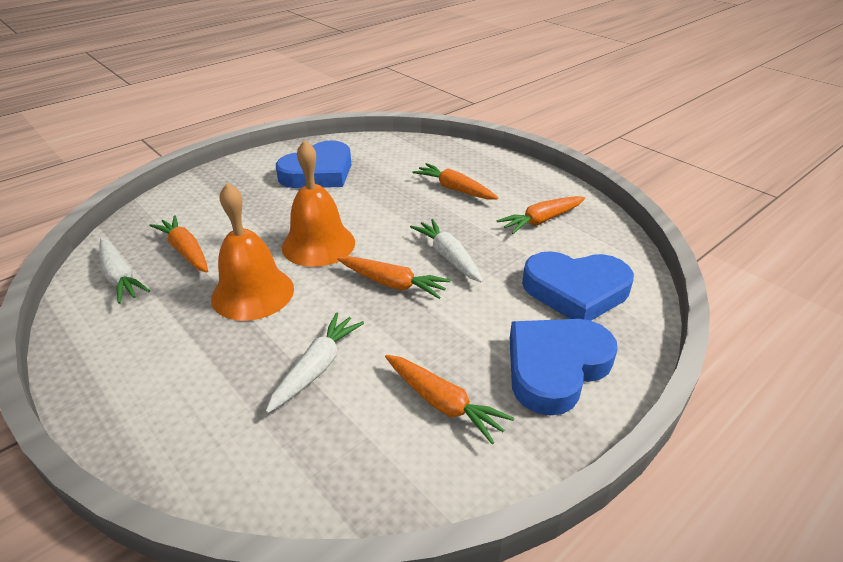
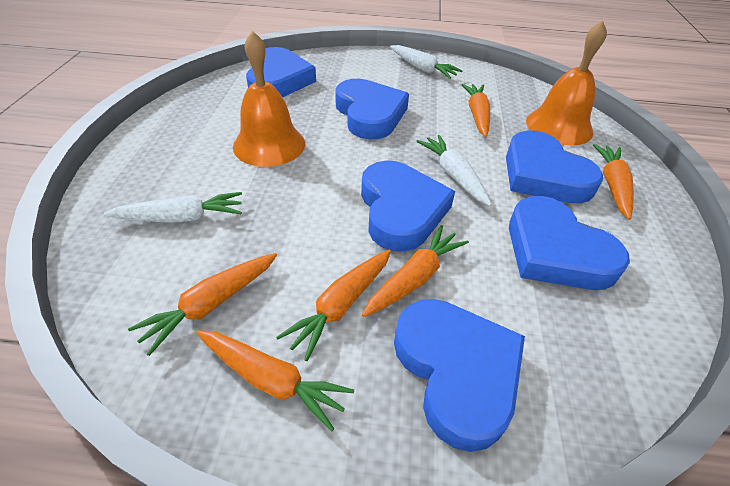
blue heart: 3 -> 6
orange carrot: 5 -> 6

